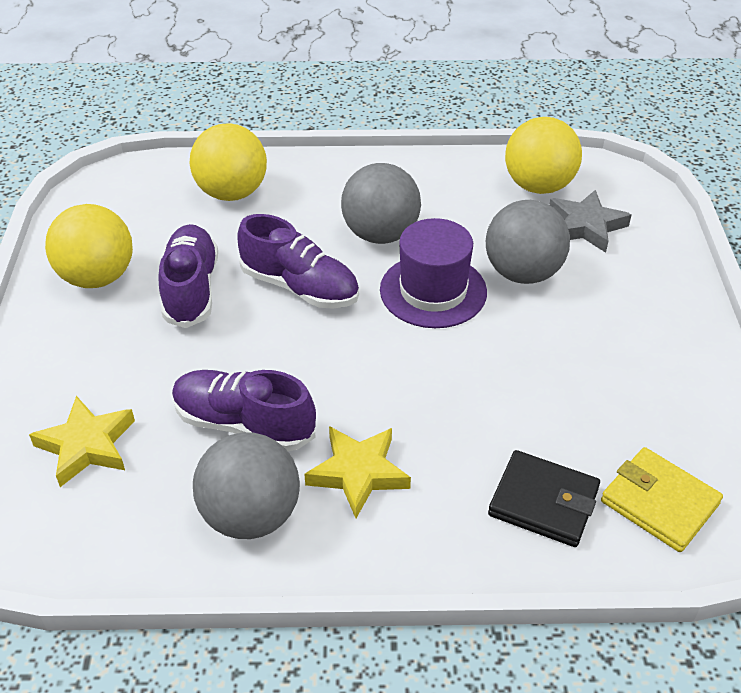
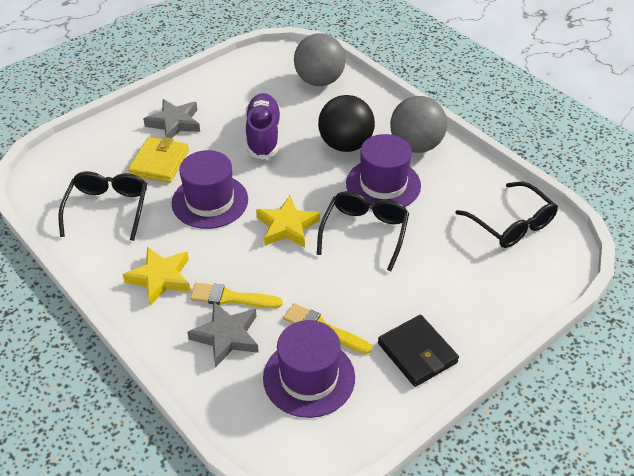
black ball: 0 -> 1
black glasses: 0 -> 3
grey ball: 3 -> 2
grey star: 1 -> 2
purple hat: 1 -> 3
purple shoe: 3 -> 1
yellow ball: 3 -> 0
yellow brush: 0 -> 2

